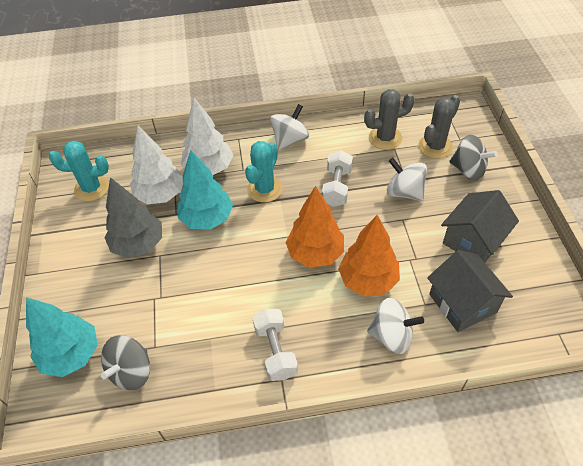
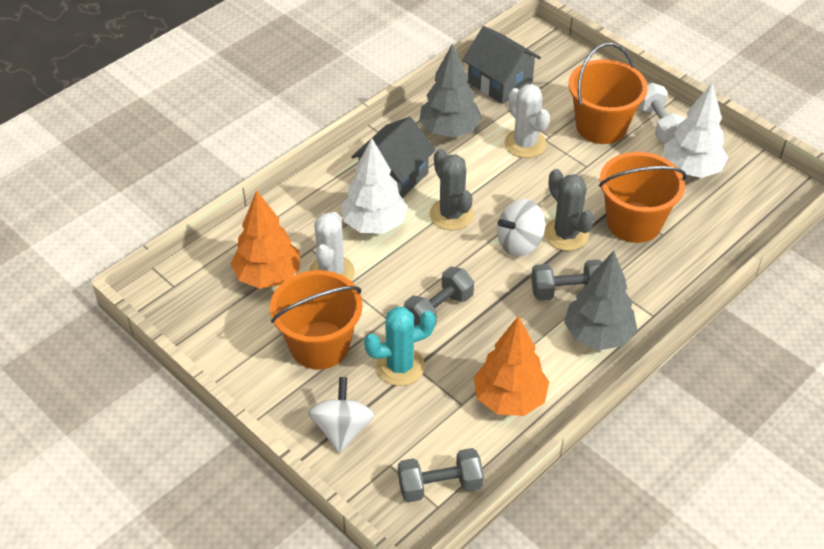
grey dumbbell: 0 -> 3
grey spinning top: 2 -> 0
grey tree: 1 -> 2
orange bucket: 0 -> 3
turquoise cactus: 2 -> 1
turquoise tree: 2 -> 0
white cactus: 0 -> 2
white dumbbell: 2 -> 1
white spinning top: 3 -> 2

